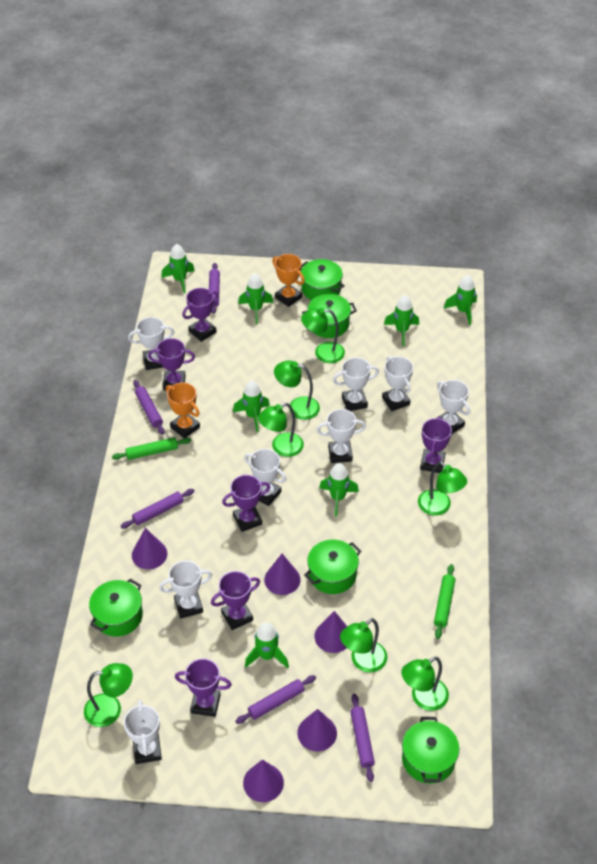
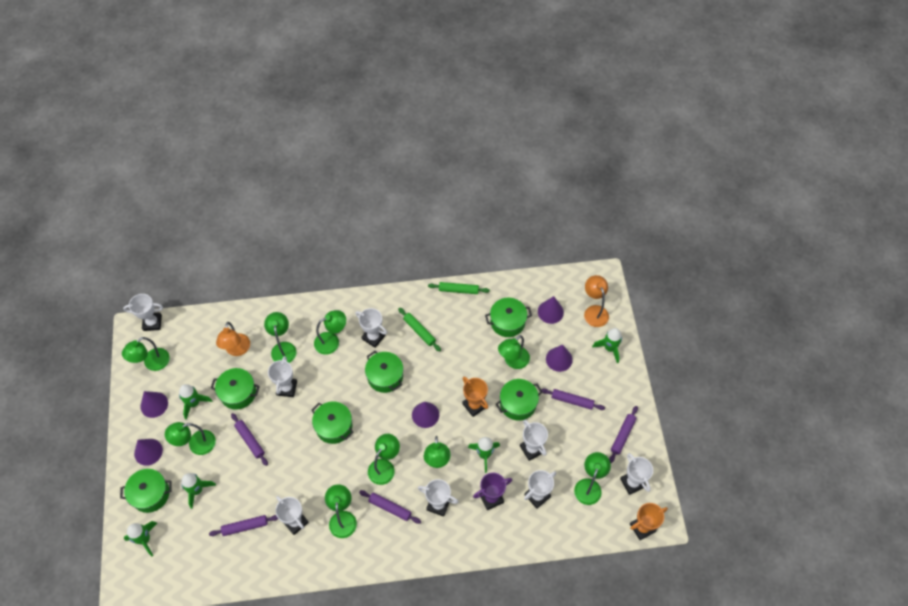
green lamp: 7 -> 9
green pot: 5 -> 6
green rocket: 7 -> 5
orange lamp: 0 -> 2
purple trophy: 6 -> 1

